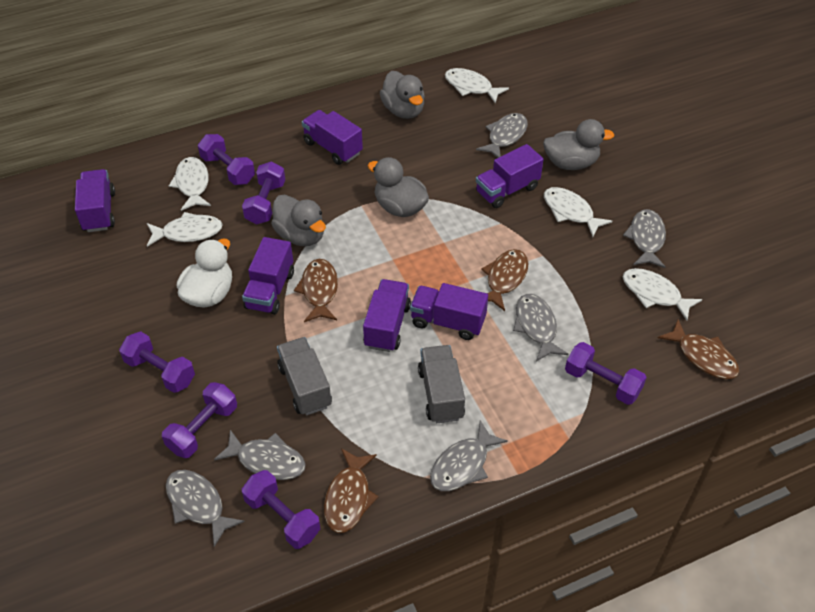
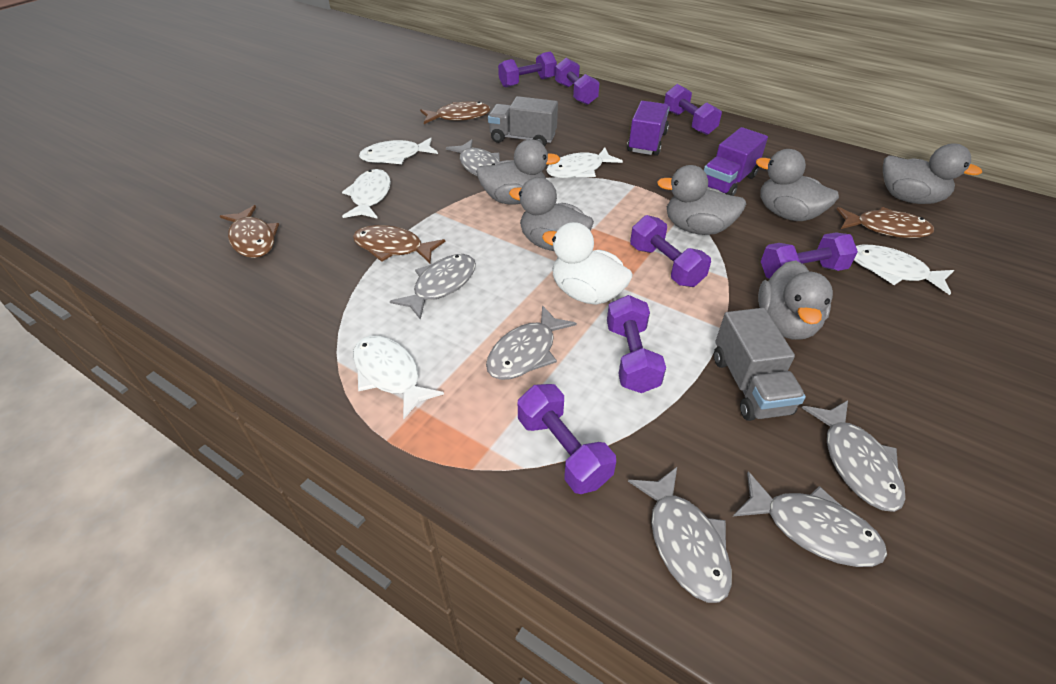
grey duck: 4 -> 6
purple dumbbell: 6 -> 7
purple truck: 6 -> 2

